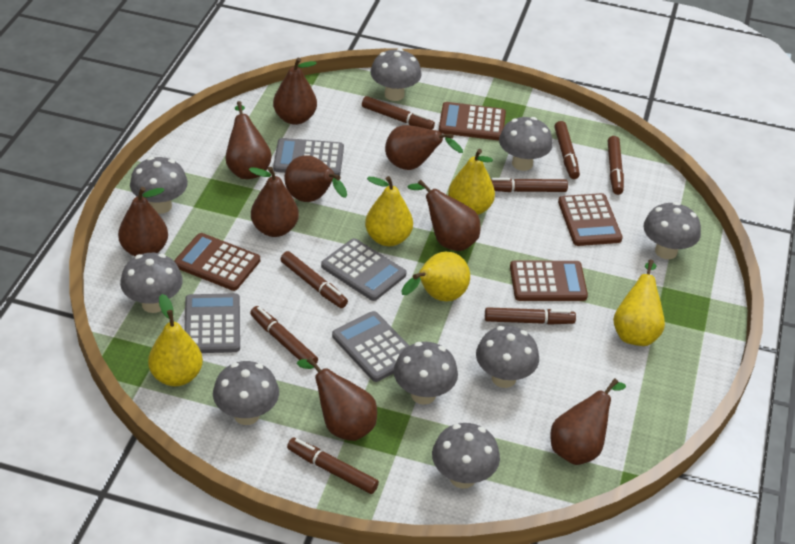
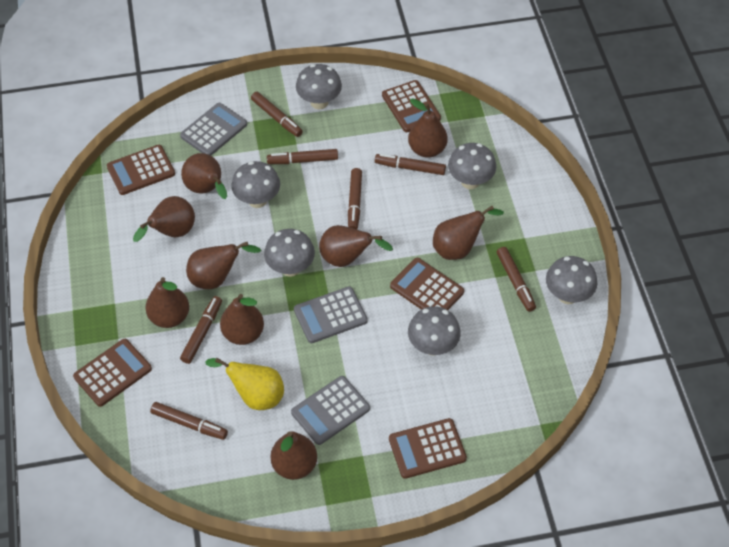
brown calculator: 4 -> 5
brown marker: 8 -> 7
grey calculator: 4 -> 3
grey mushroom: 9 -> 6
yellow pear: 5 -> 1

